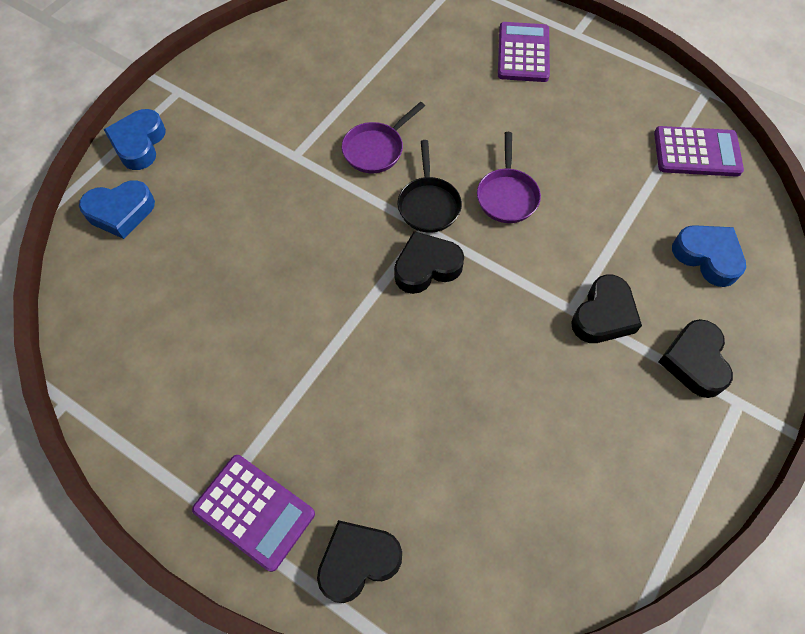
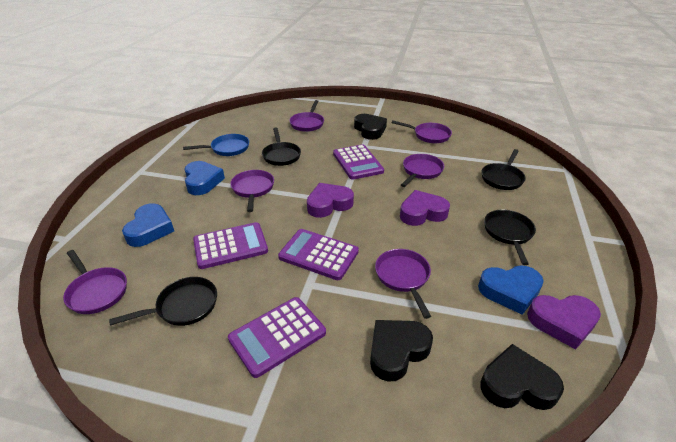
black heart: 4 -> 3
black pan: 1 -> 4
blue pan: 0 -> 1
purple calculator: 3 -> 4
purple heart: 0 -> 3
purple pan: 2 -> 6

